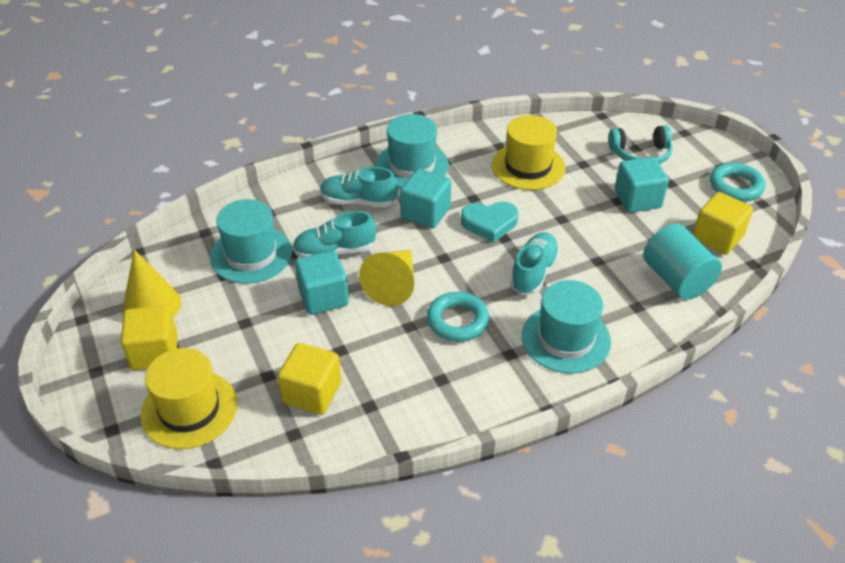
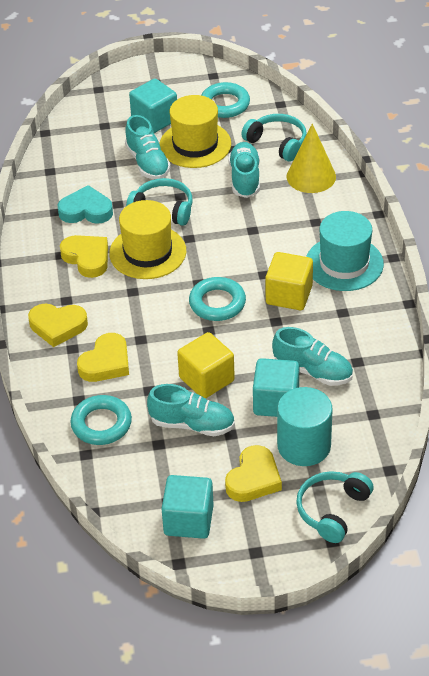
turquoise hat: 3 -> 1
turquoise headphones: 1 -> 3
turquoise ring: 2 -> 3
turquoise shoe: 3 -> 4
yellow cone: 2 -> 1
yellow cube: 3 -> 2
yellow heart: 0 -> 4

